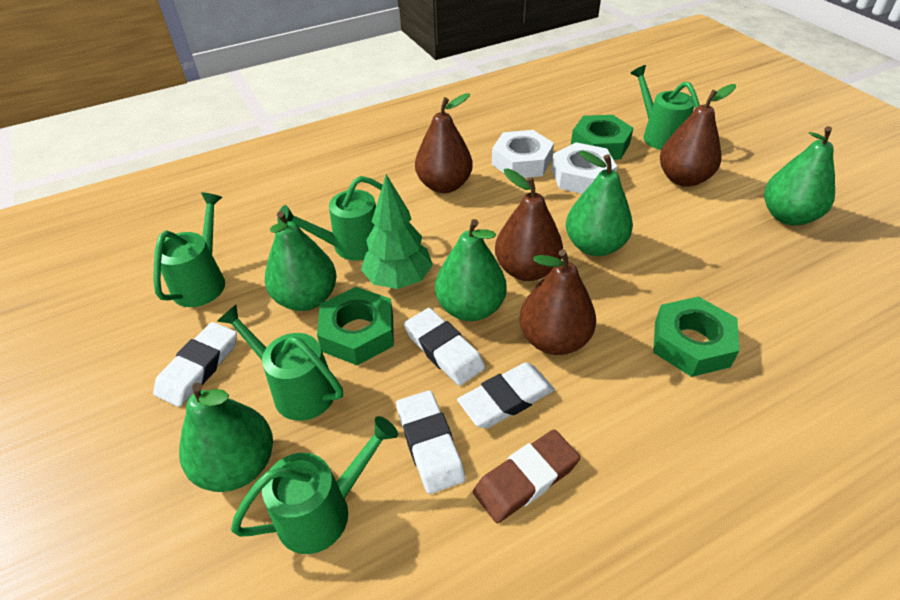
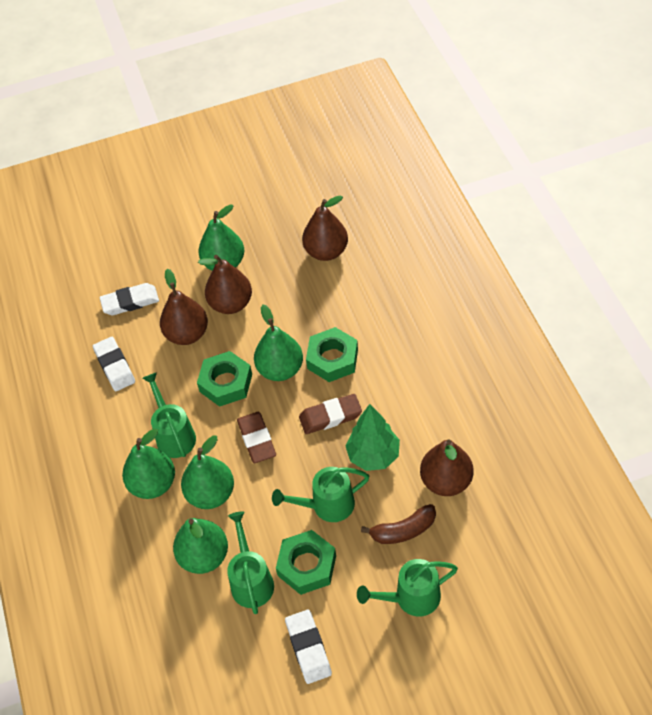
brown banana: 0 -> 1
brown eraser: 1 -> 2
green watering can: 5 -> 4
white eraser: 4 -> 3
white nut: 2 -> 0

